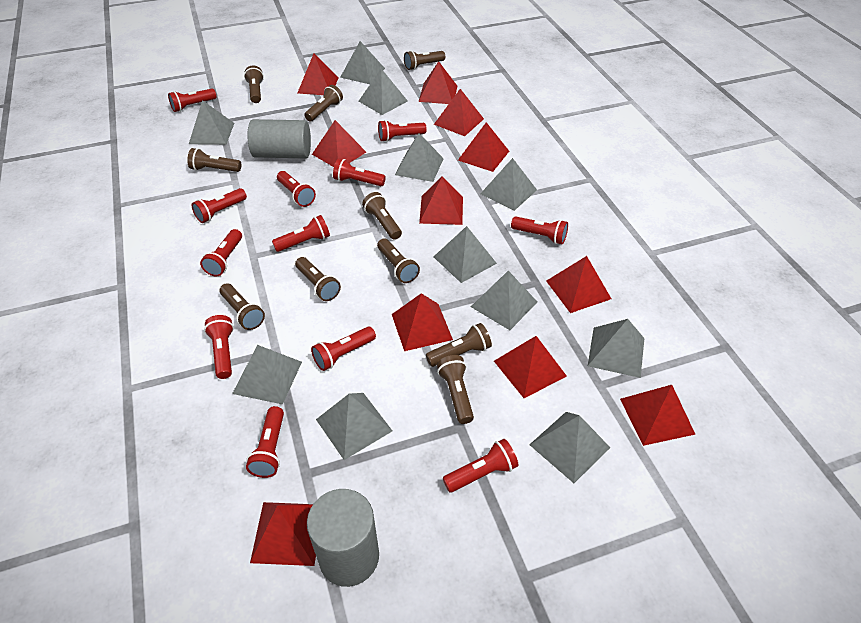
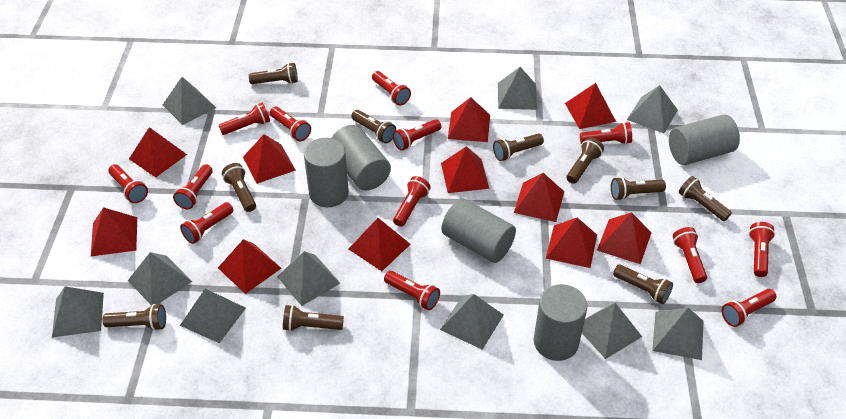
grey cylinder: 2 -> 5
grey pyramid: 11 -> 10
red flashlight: 12 -> 13

